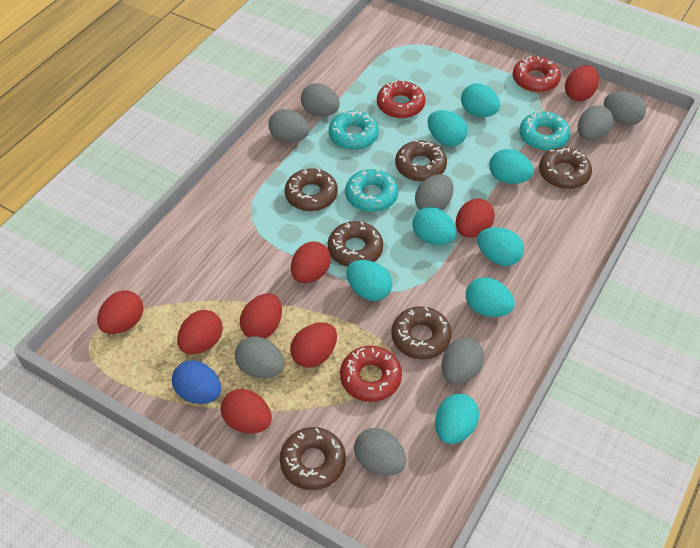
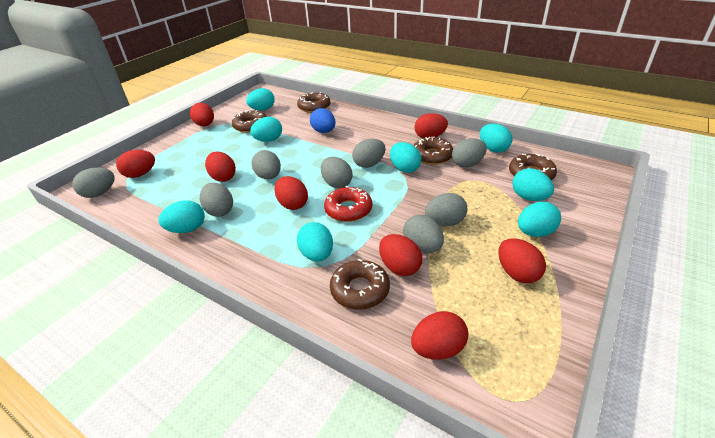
brown donut: 6 -> 5
red donut: 3 -> 1
turquoise donut: 3 -> 0

